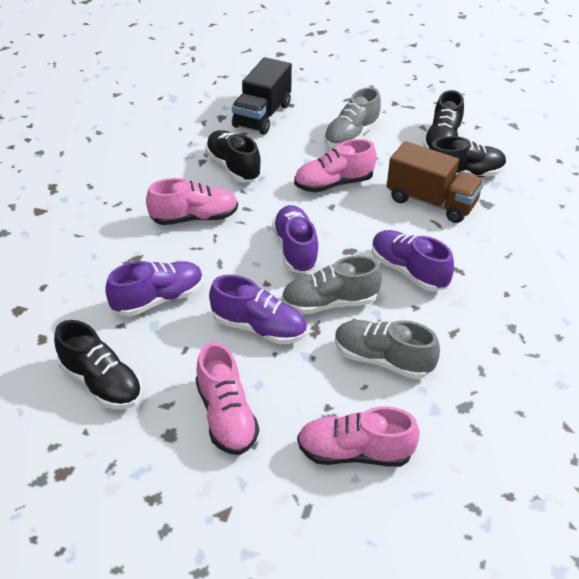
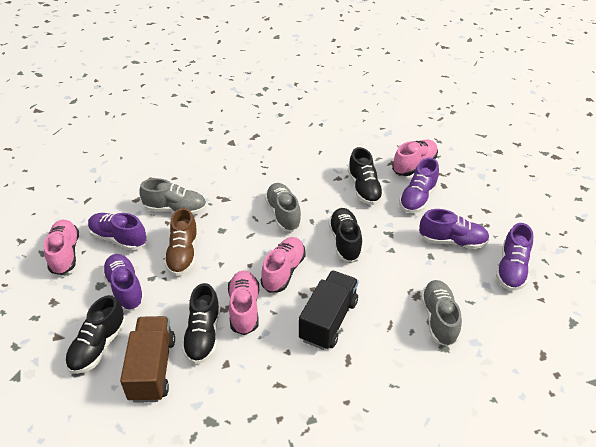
brown shoe: 0 -> 1
purple shoe: 4 -> 5

